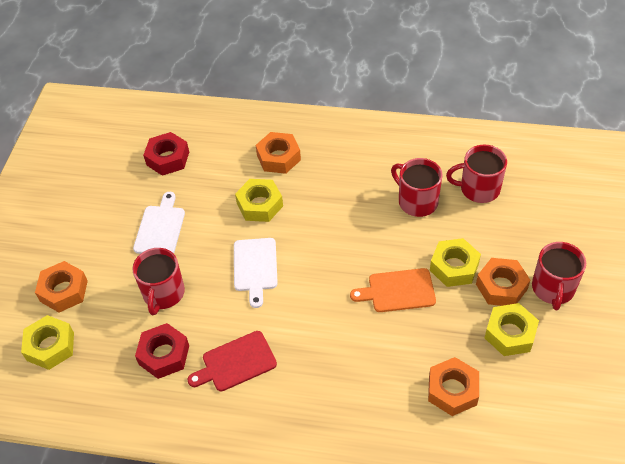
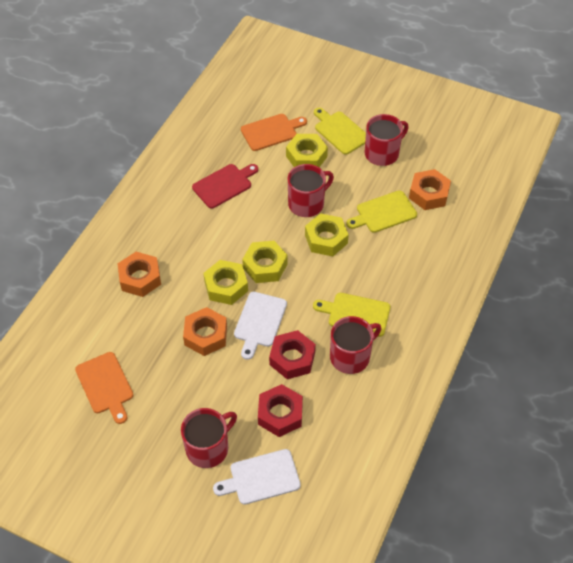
orange cutting board: 1 -> 2
orange nut: 4 -> 3
yellow cutting board: 0 -> 3

